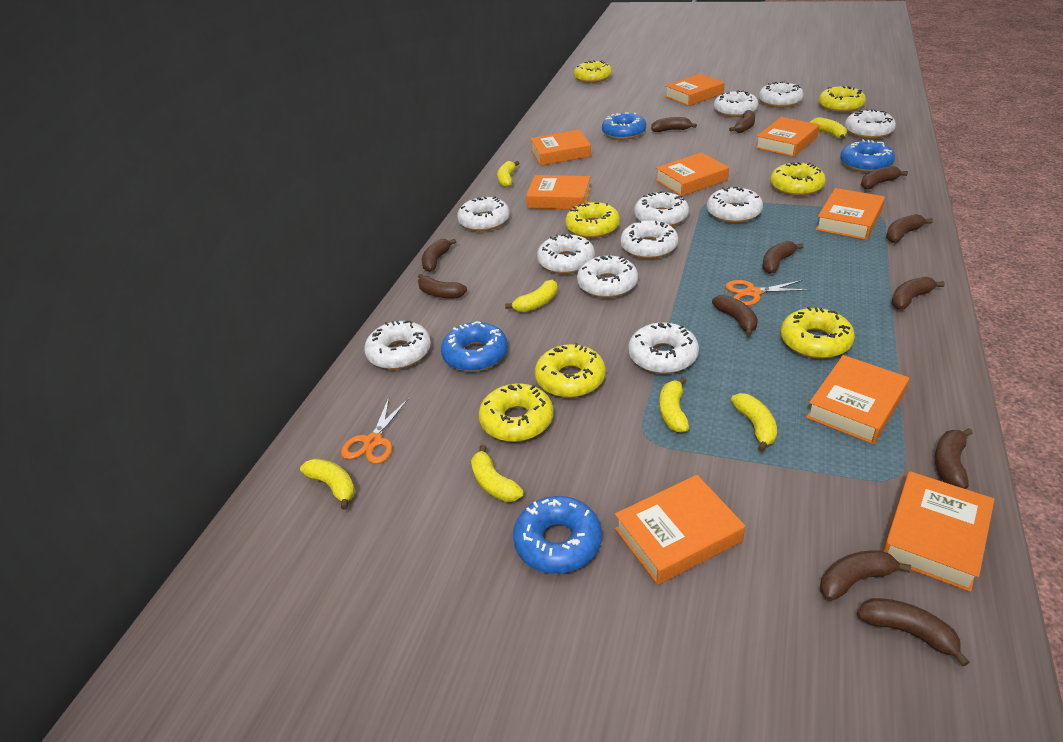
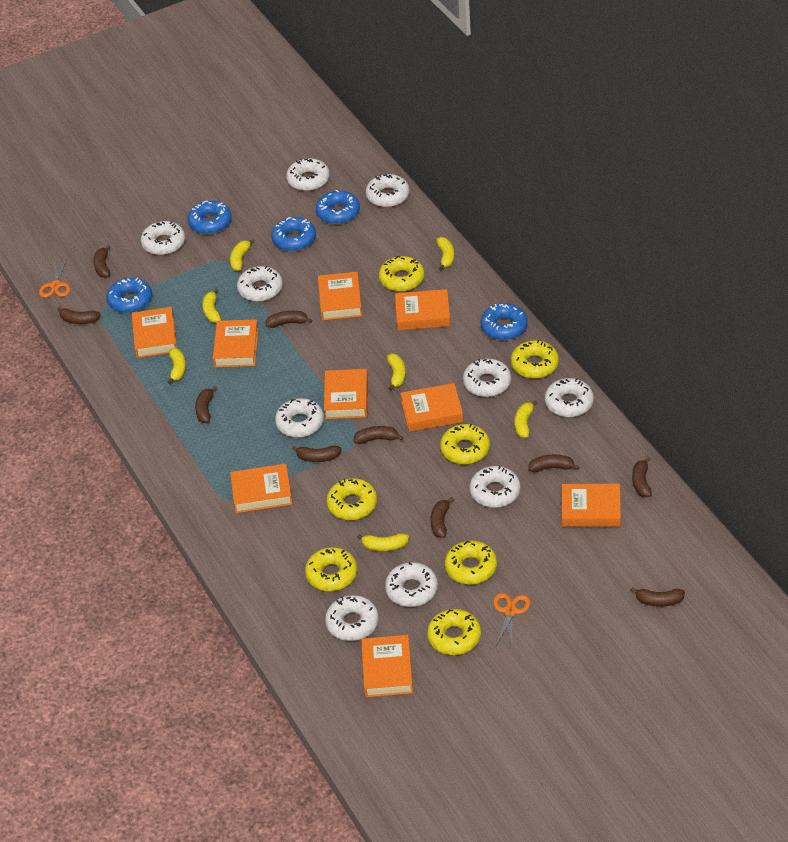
blue donut: 4 -> 5
brown banana: 12 -> 10
white donut: 11 -> 10

